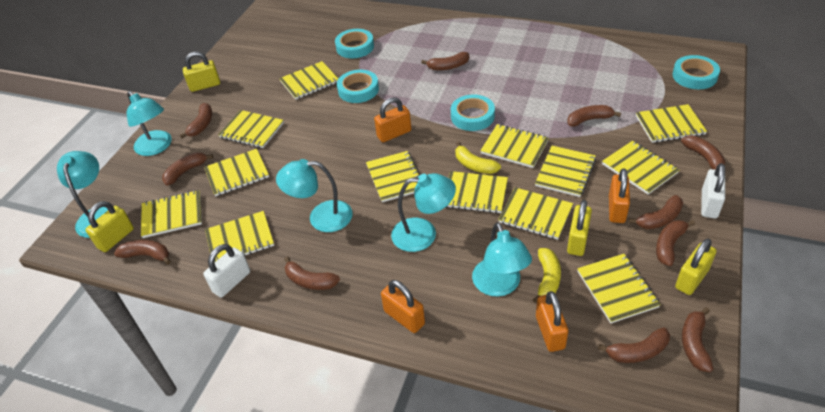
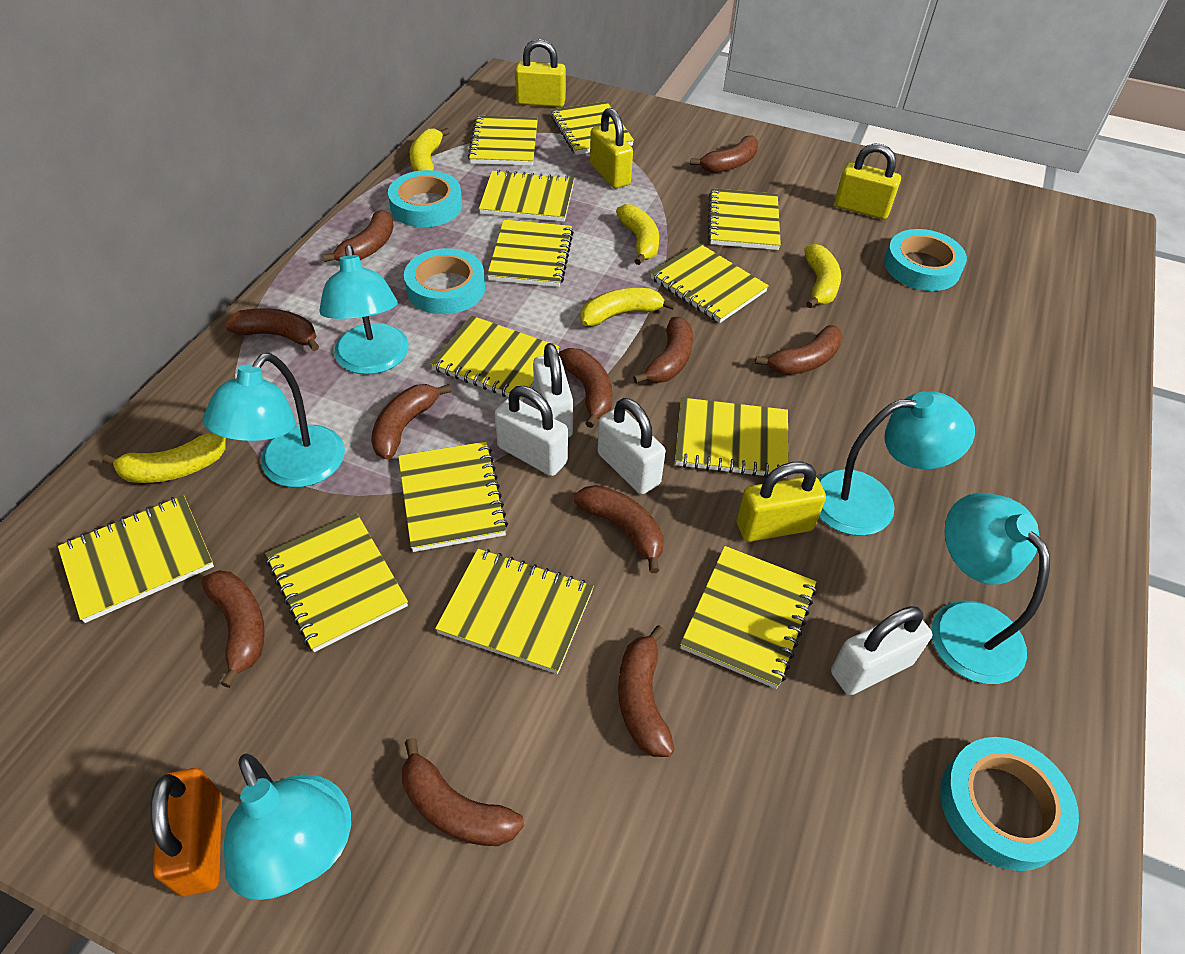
orange padlock: 4 -> 1
white padlock: 2 -> 4
yellow banana: 2 -> 5

